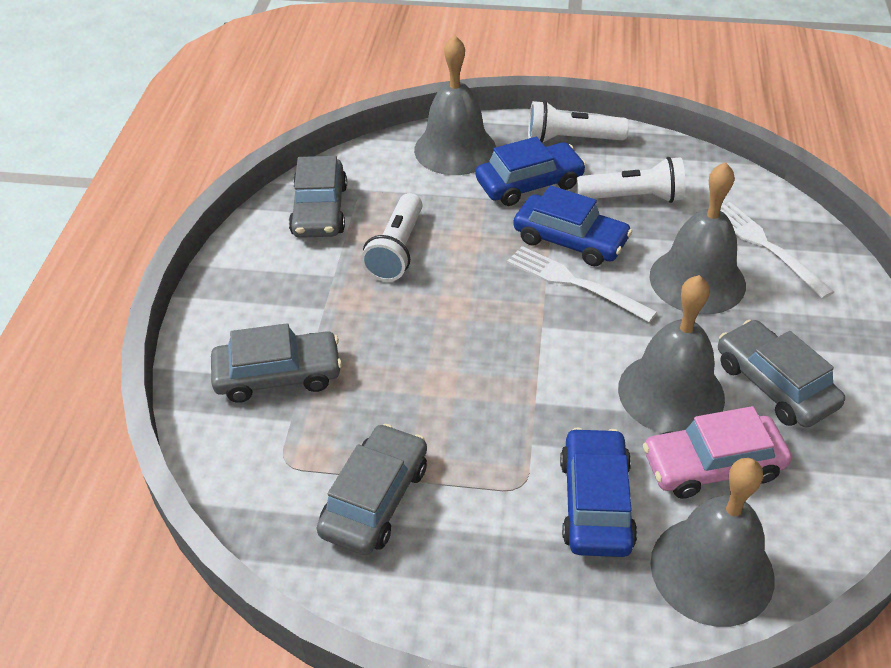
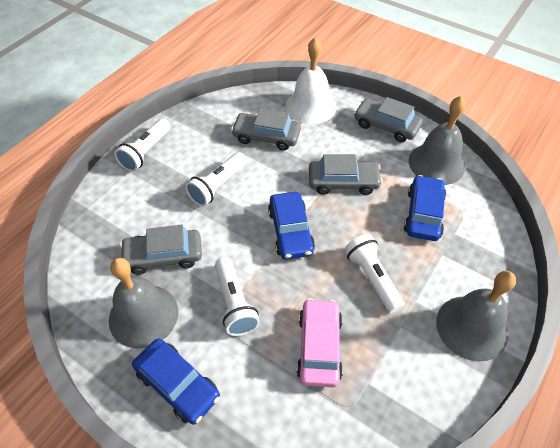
grey bell: 4 -> 3
white bell: 0 -> 1
white flashlight: 3 -> 4
white fork: 2 -> 0

